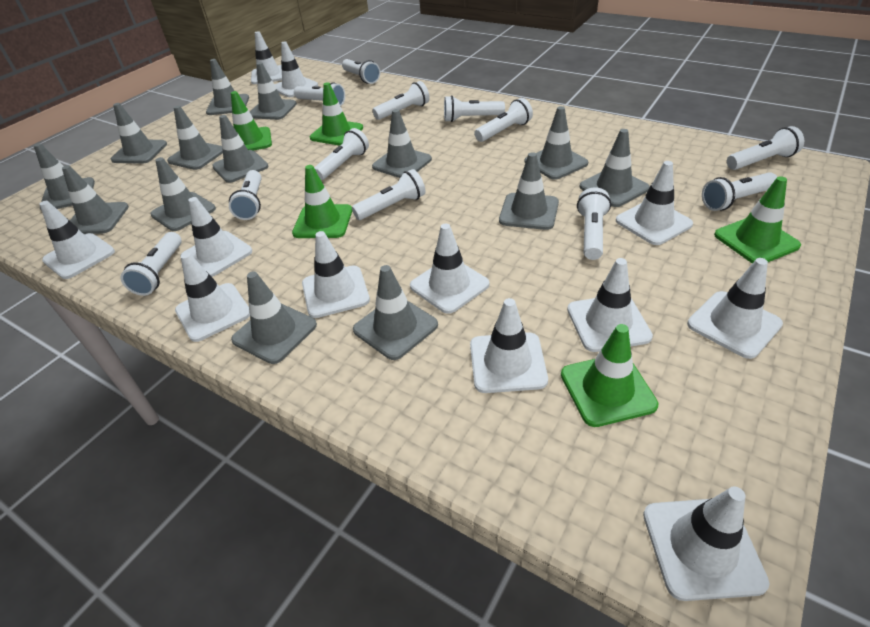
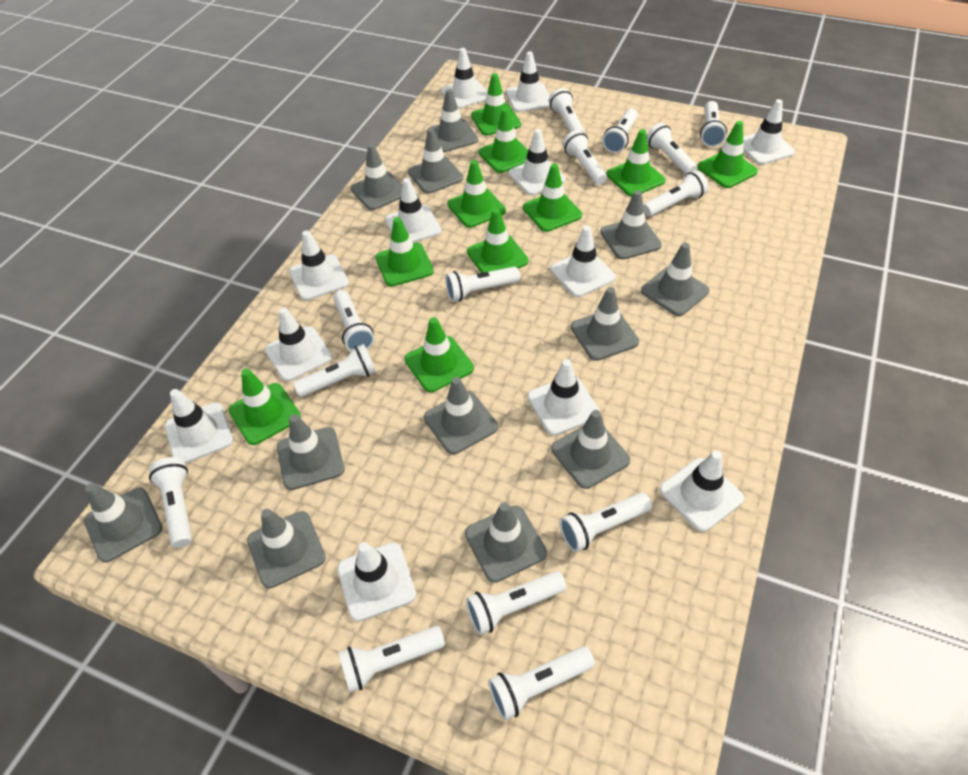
green traffic cone: 5 -> 10
grey traffic cone: 14 -> 12
white flashlight: 12 -> 14

